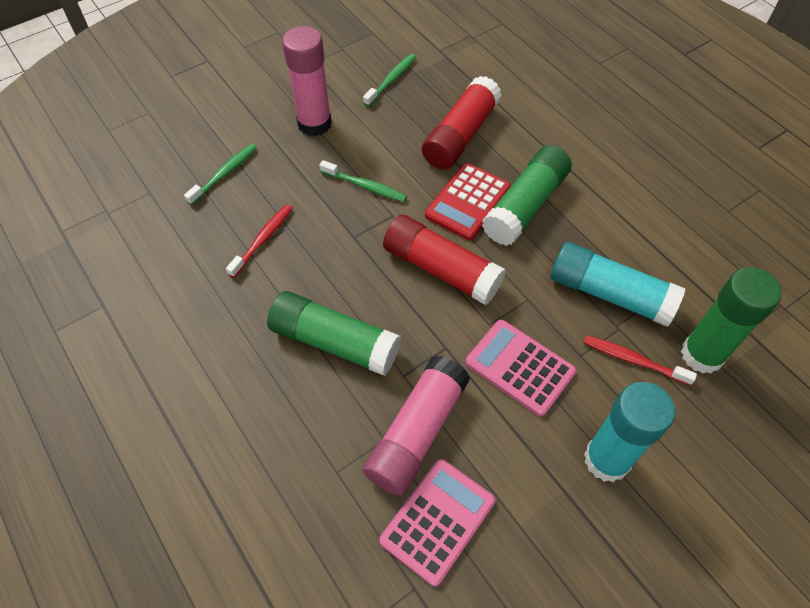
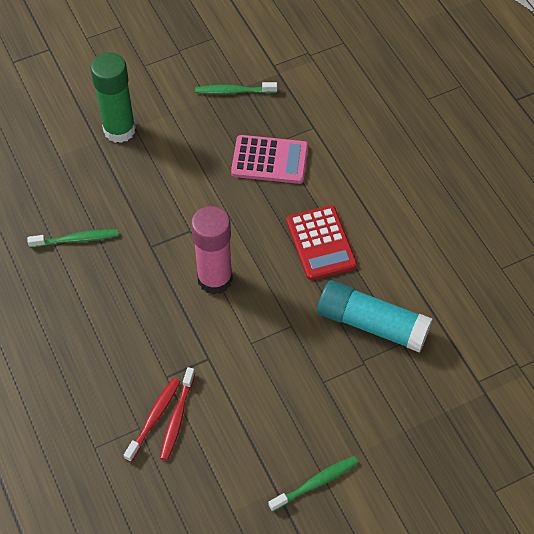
green glue stick: 3 -> 1
pink calculator: 2 -> 1
pink glue stick: 2 -> 1
red glue stick: 2 -> 0
turquoise glue stick: 2 -> 1

